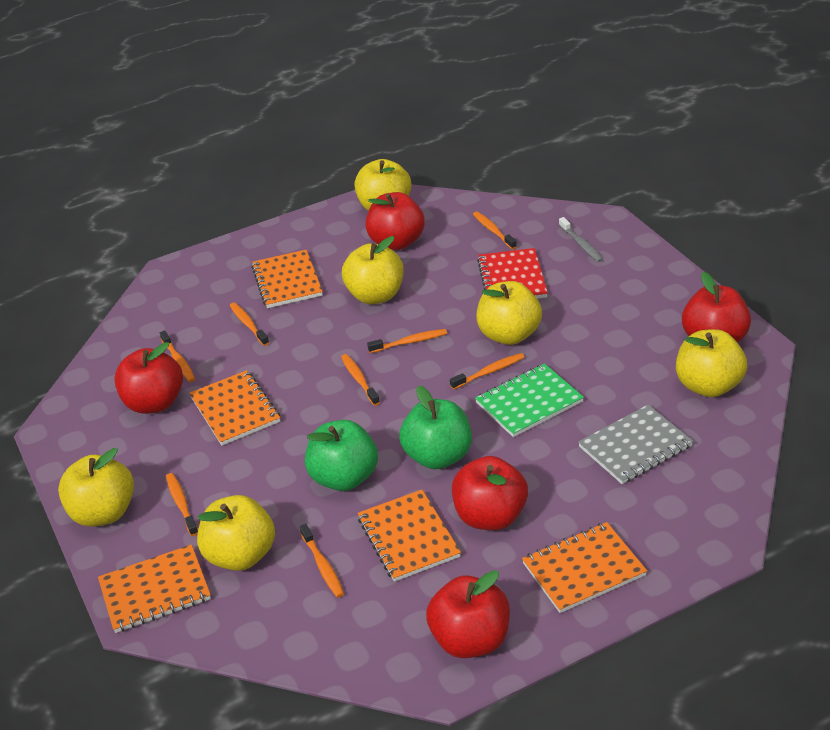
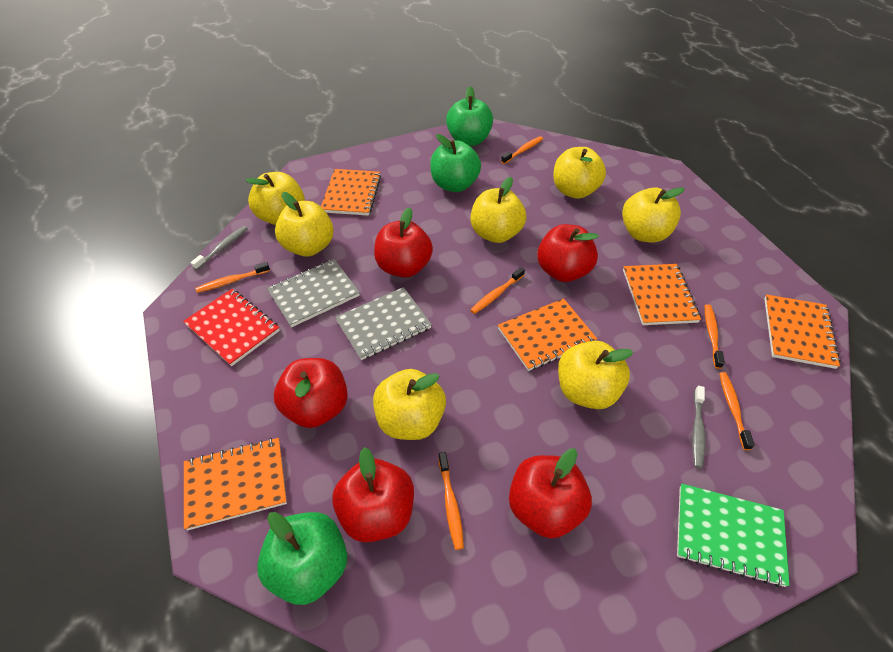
green apple: 2 -> 3
grey notebook: 1 -> 2
grey toothbrush: 1 -> 2
orange toothbrush: 8 -> 6
yellow apple: 6 -> 7

